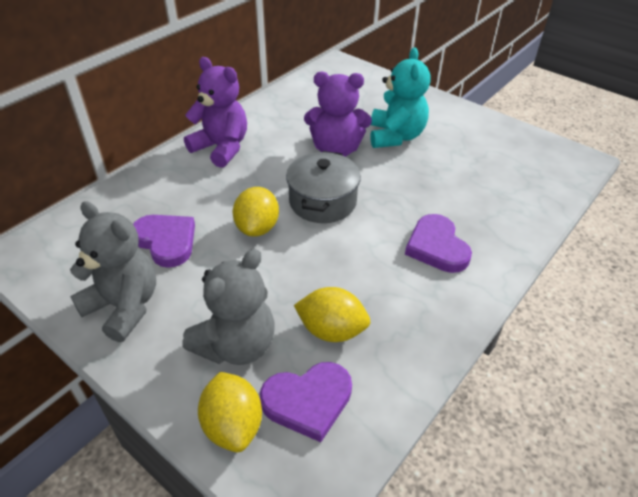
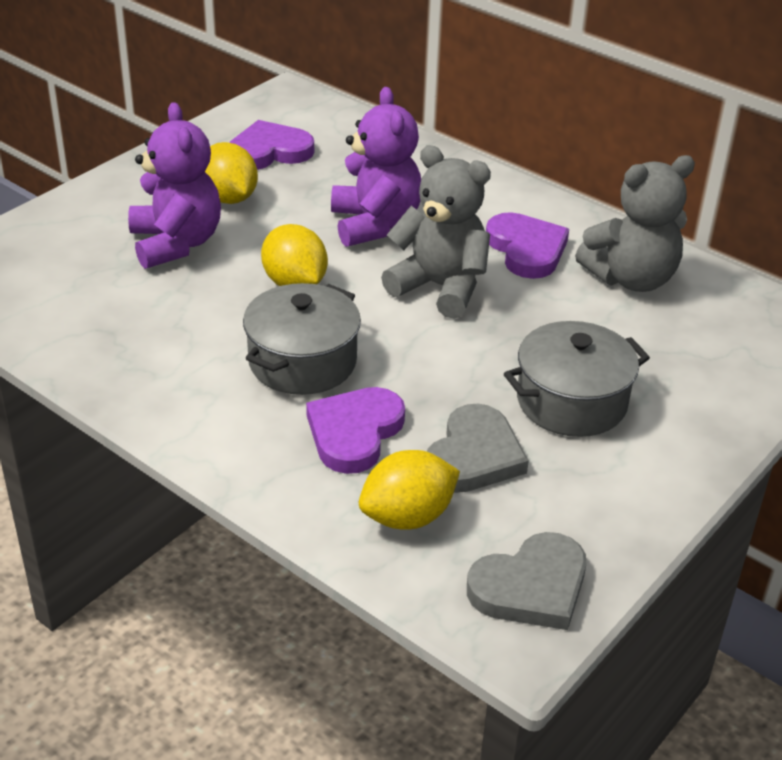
grey heart: 0 -> 2
grey pot: 1 -> 2
turquoise teddy bear: 1 -> 0

